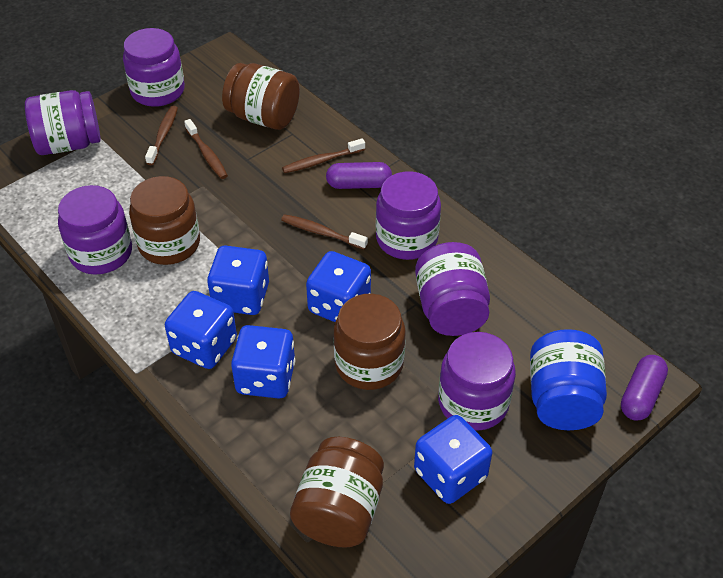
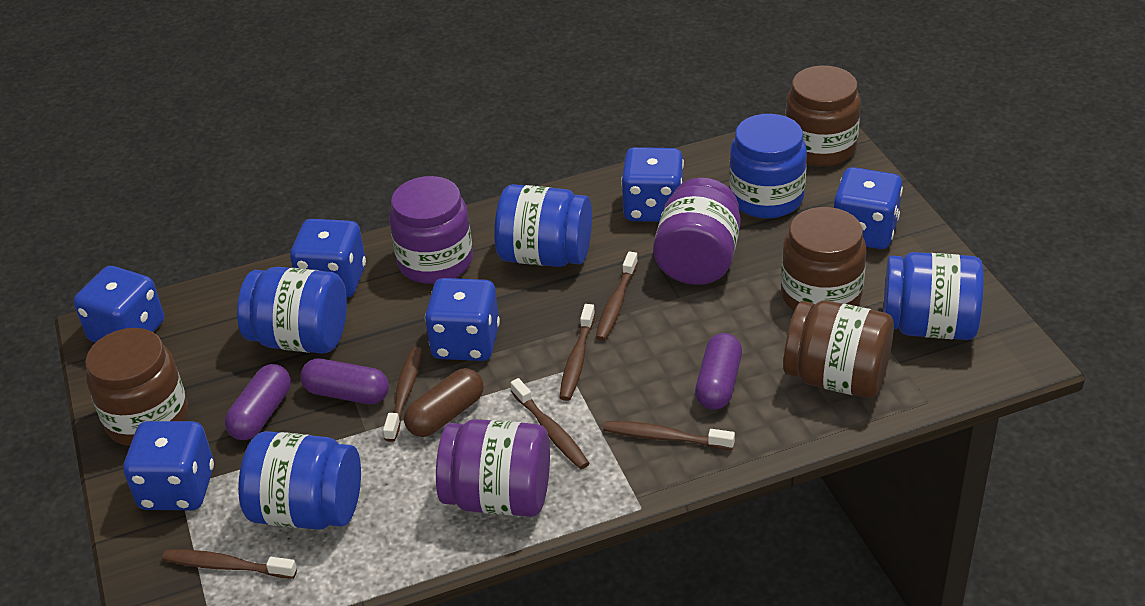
blue dice: 5 -> 6
blue jar: 1 -> 5
brown capsule: 0 -> 1
brown toothbrush: 4 -> 6
purple capsule: 2 -> 3
purple jar: 6 -> 3

